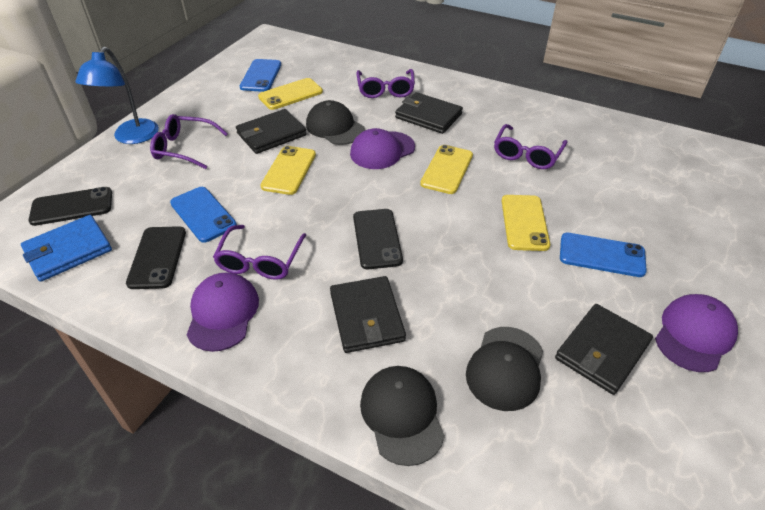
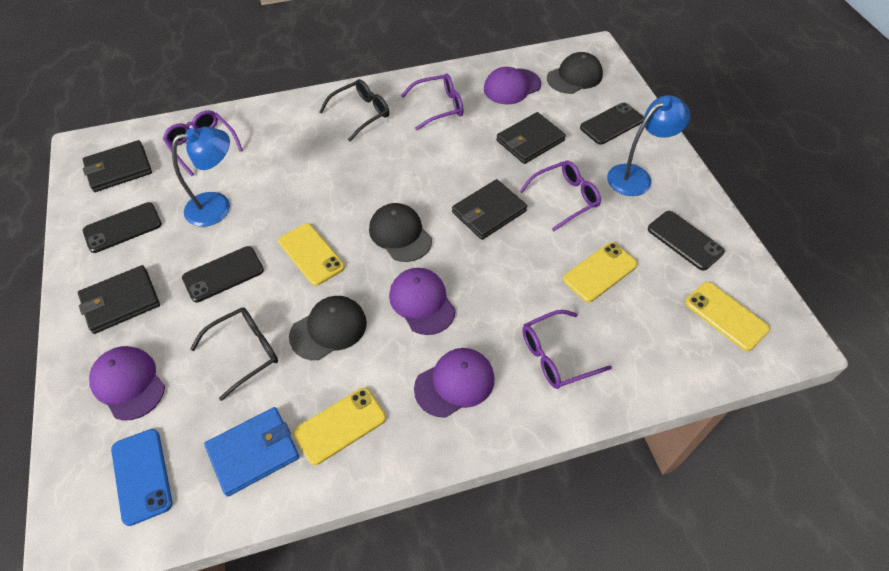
black glasses: 0 -> 2
black phone: 3 -> 4
blue lamp: 1 -> 2
blue phone: 3 -> 1
purple cap: 3 -> 4

